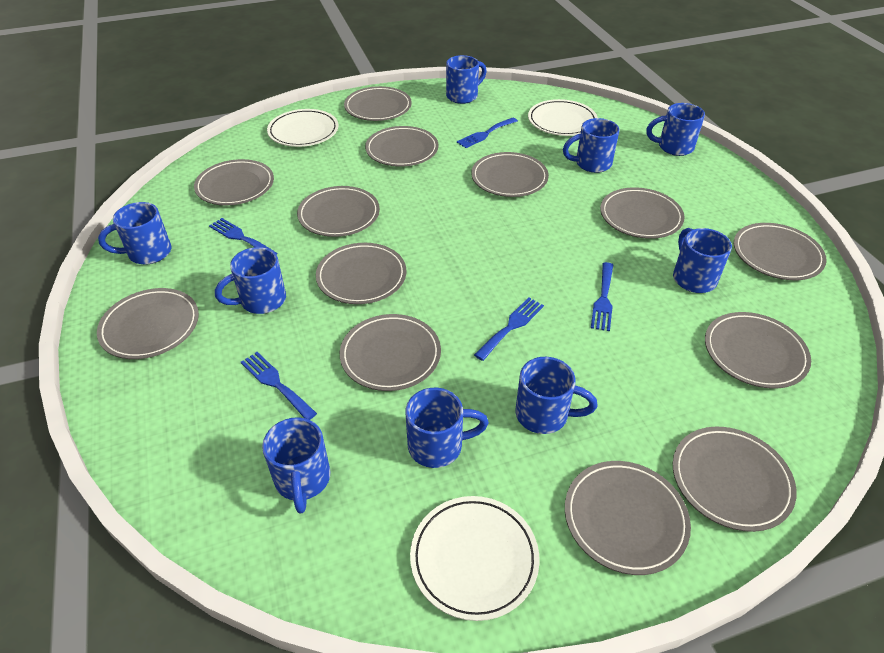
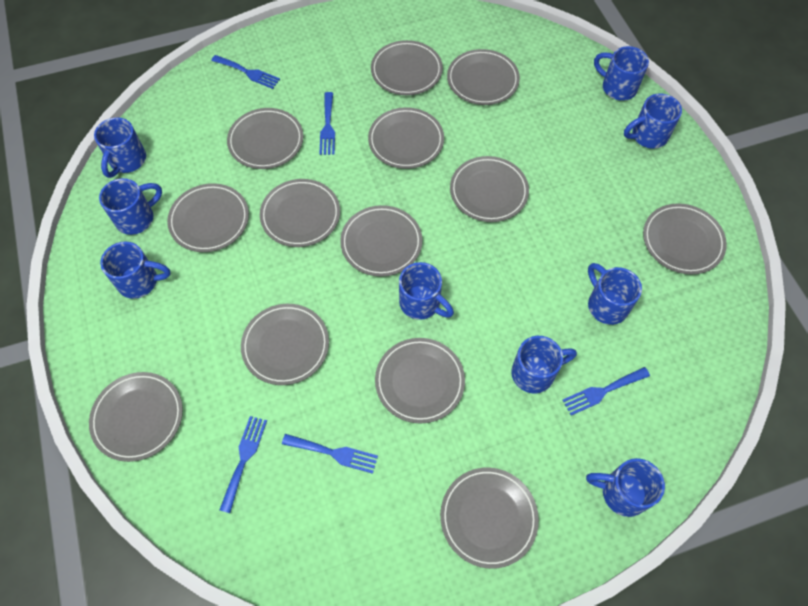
white plate: 3 -> 0

